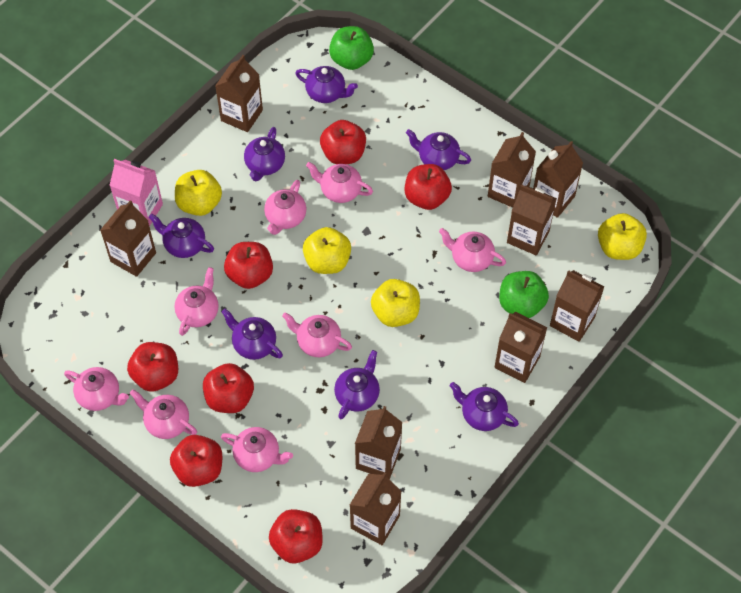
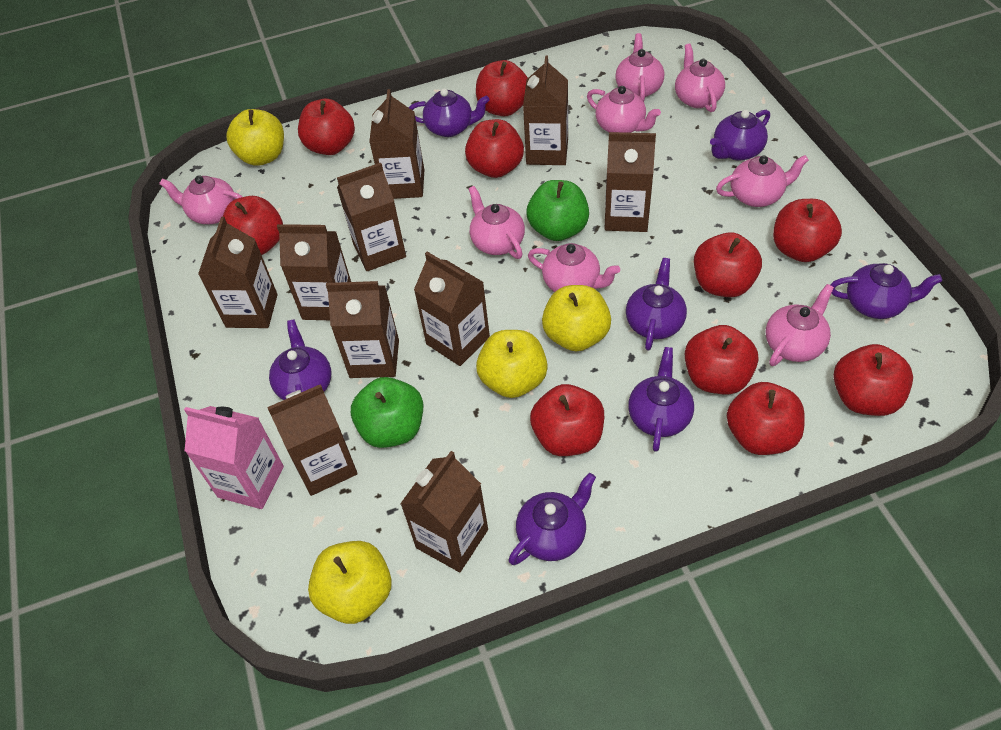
brown carton: 9 -> 10
red apple: 7 -> 10

